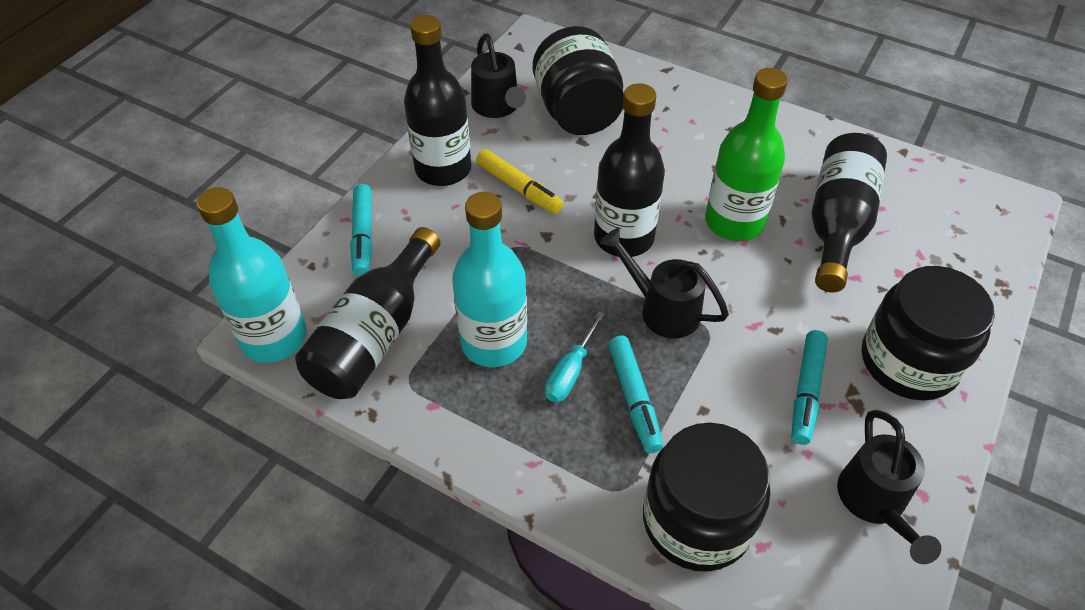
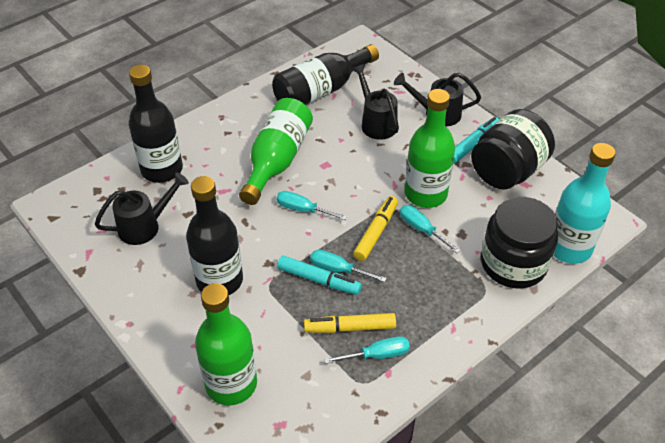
black bottle: 4 -> 3
black jar: 3 -> 2
green bottle: 1 -> 3
turquoise bottle: 2 -> 1
turquoise marker: 3 -> 2
turquoise screwdriver: 1 -> 4
yellow marker: 1 -> 2

